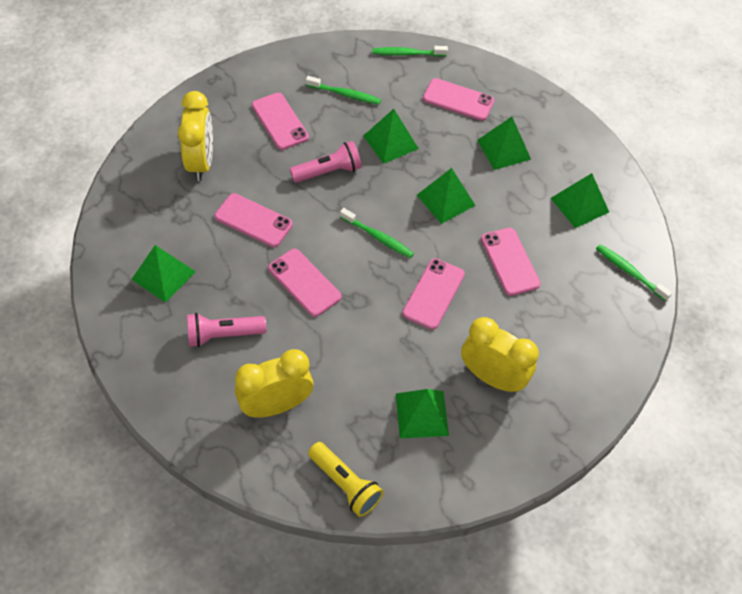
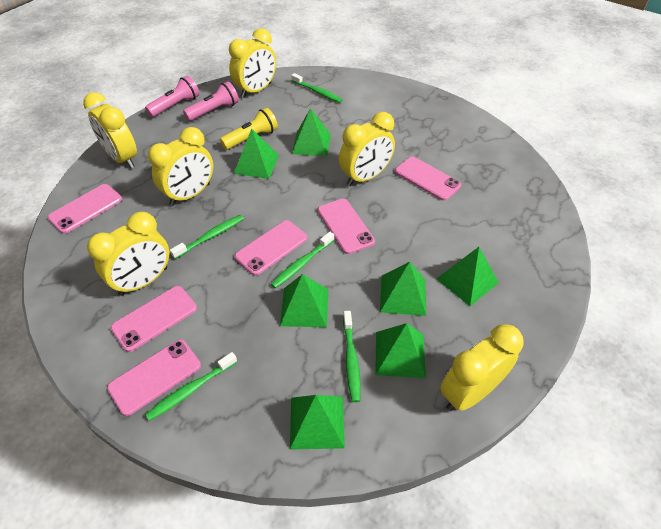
green pyramid: 6 -> 7
green toothbrush: 4 -> 5
yellow clock: 3 -> 6

